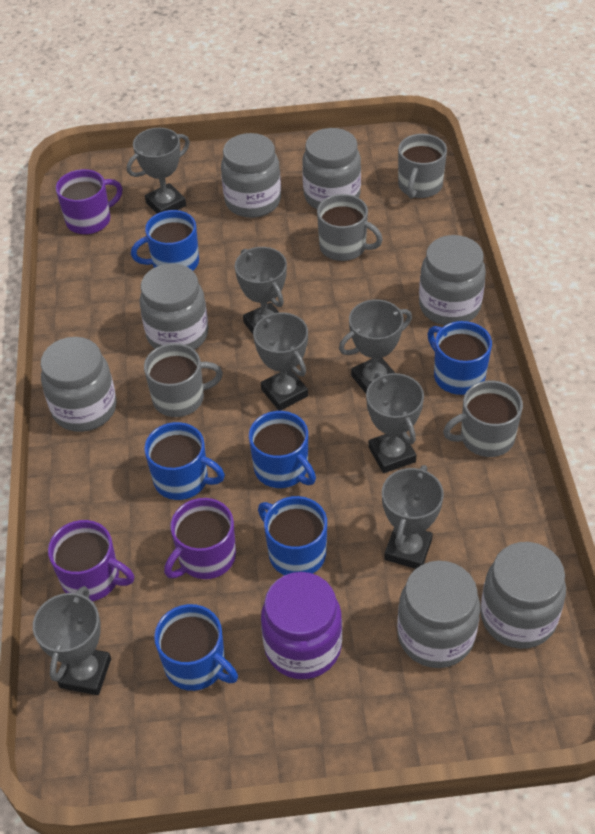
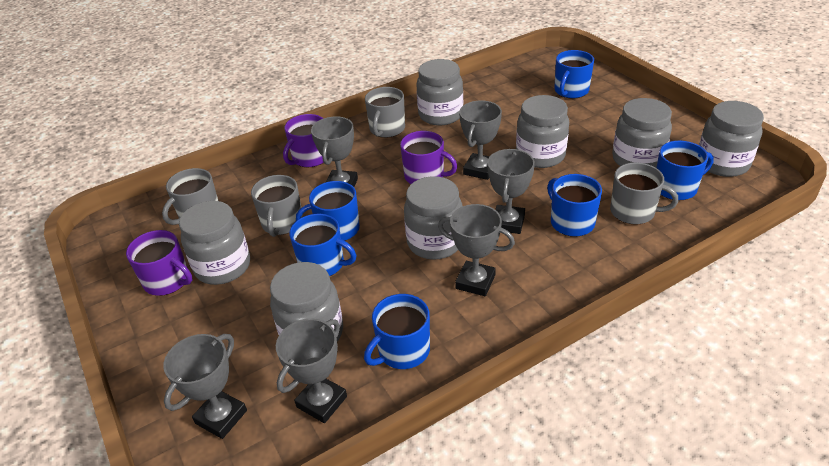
grey trophy: 7 -> 6
purple jar: 1 -> 0

